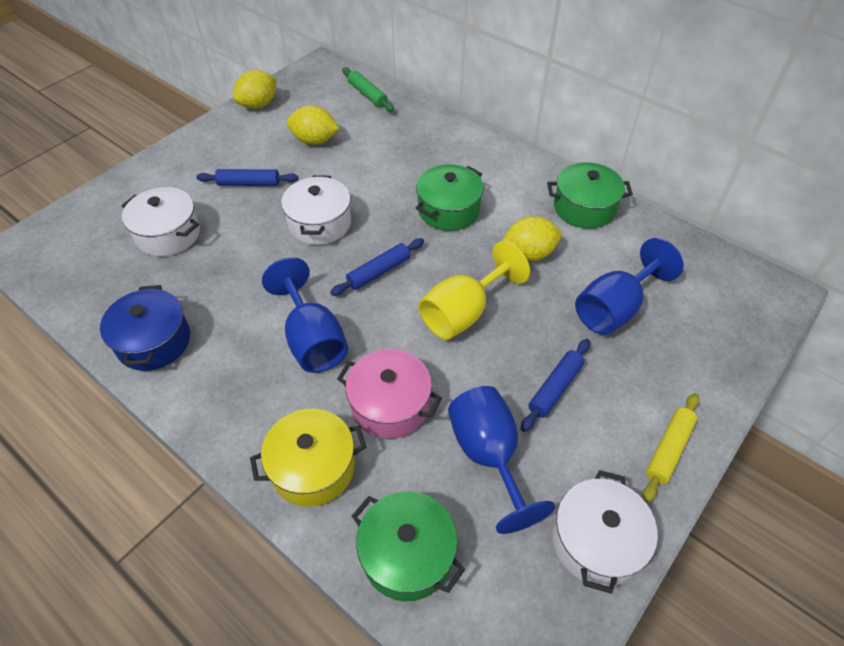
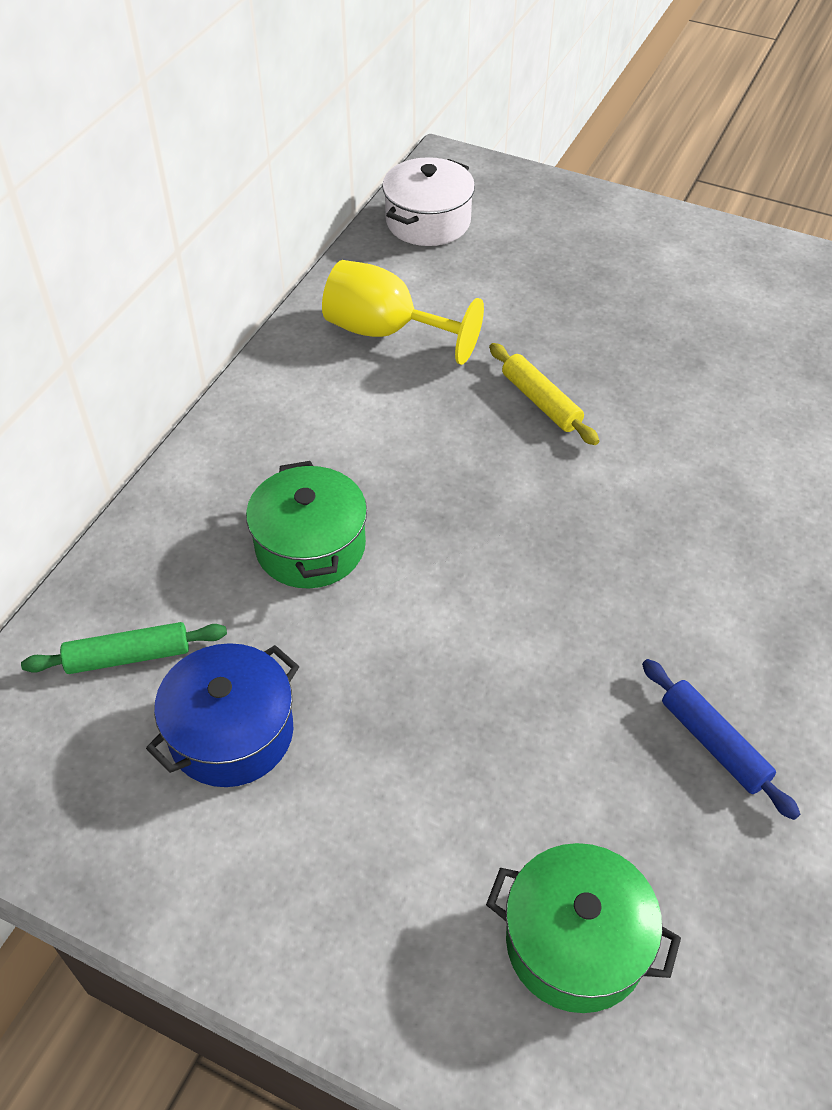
blue goblet: 3 -> 0
blue rolling pin: 3 -> 1
green pot: 3 -> 2
pink pot: 1 -> 0
white pot: 3 -> 1
yellow lemon: 3 -> 0
yellow pot: 1 -> 0

